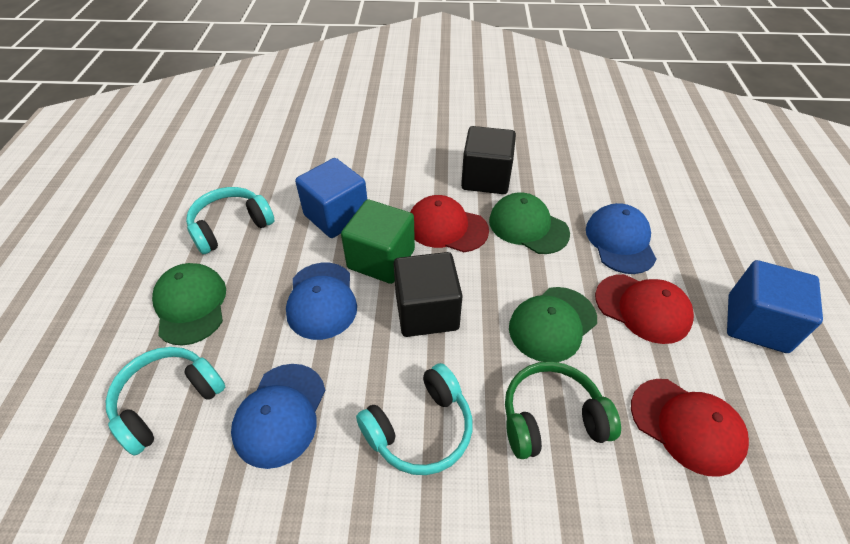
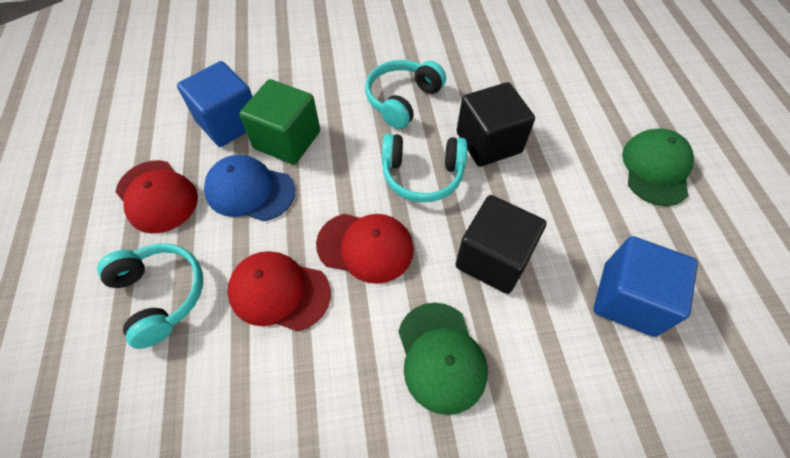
blue cap: 3 -> 1
green cap: 3 -> 2
green headphones: 1 -> 0

